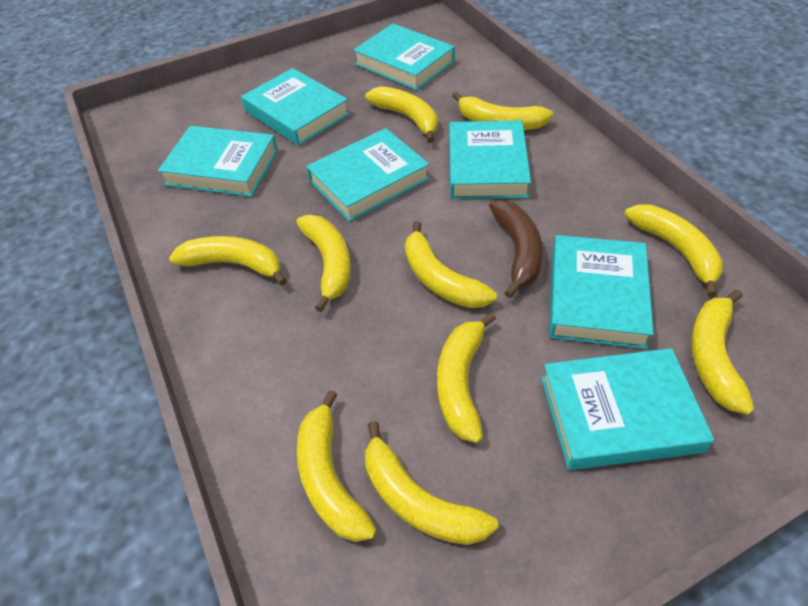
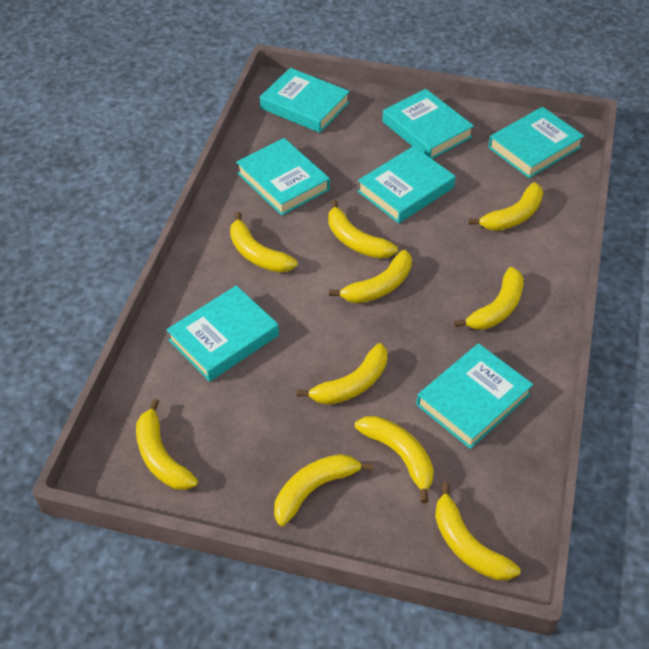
brown banana: 1 -> 0

